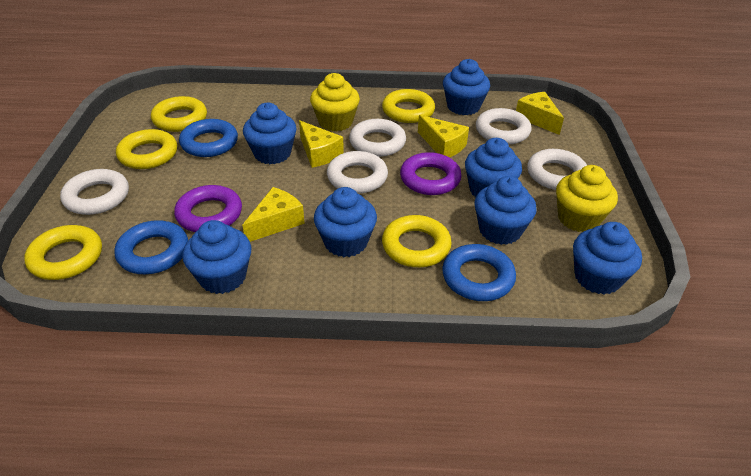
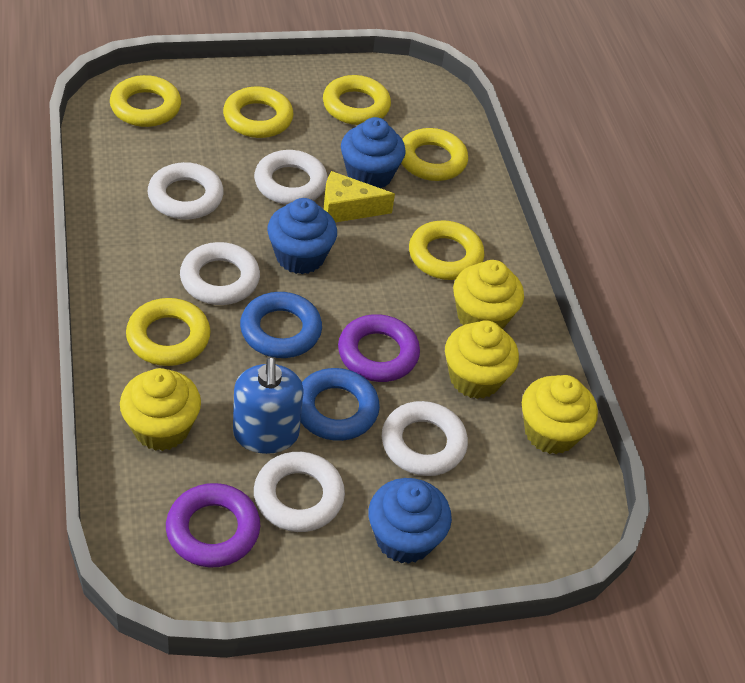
blue cupcake: 7 -> 3
blue ring: 3 -> 2
blue soap dispenser: 0 -> 1
yellow cheese: 4 -> 1
yellow cupcake: 2 -> 4
yellow ring: 5 -> 6

